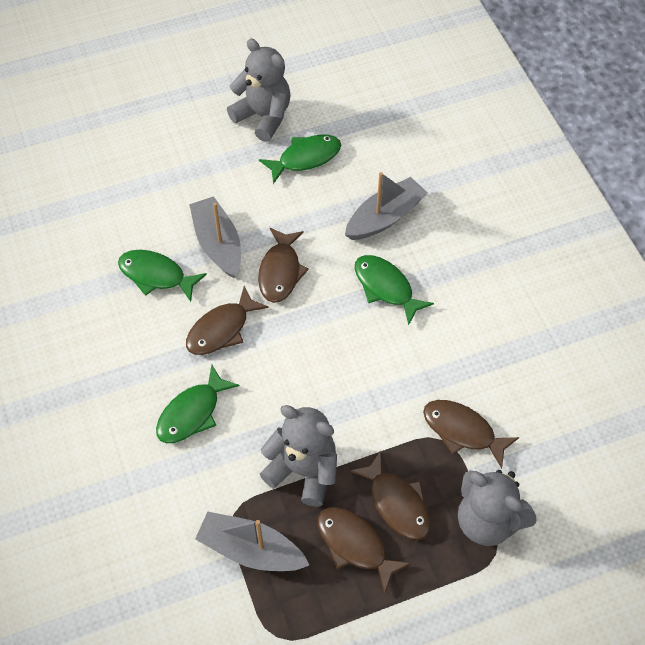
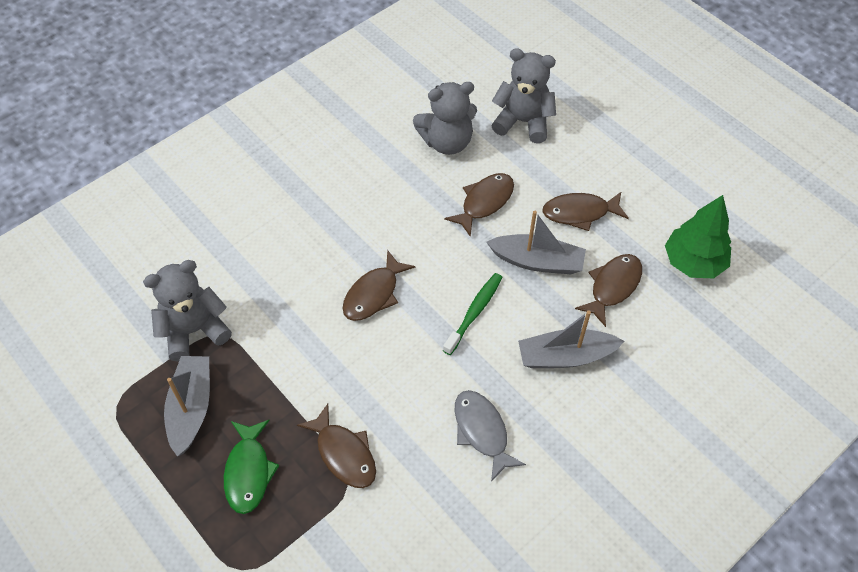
green fish: 4 -> 1
green toothbrush: 0 -> 1
green tree: 0 -> 1
grey fish: 0 -> 1

